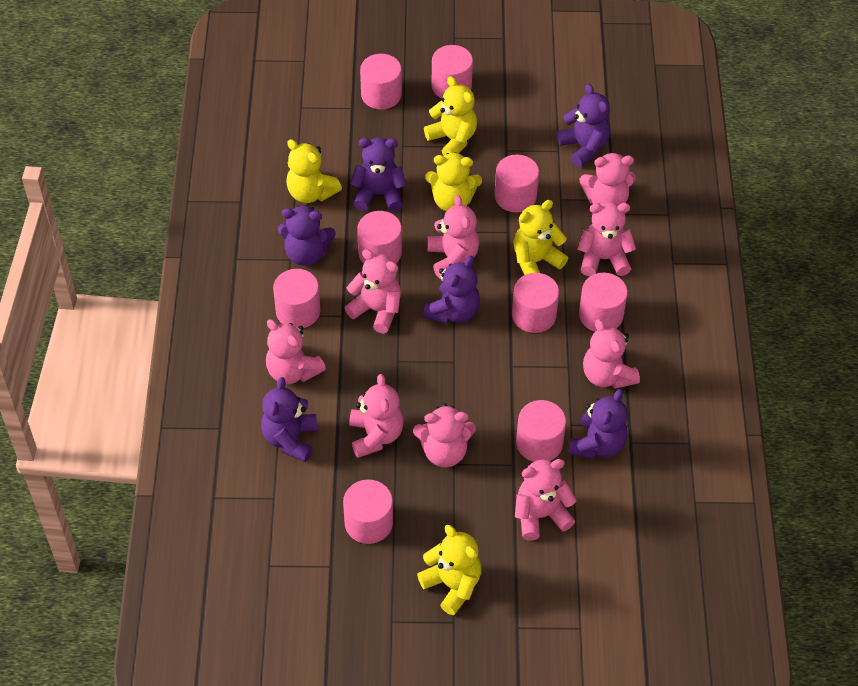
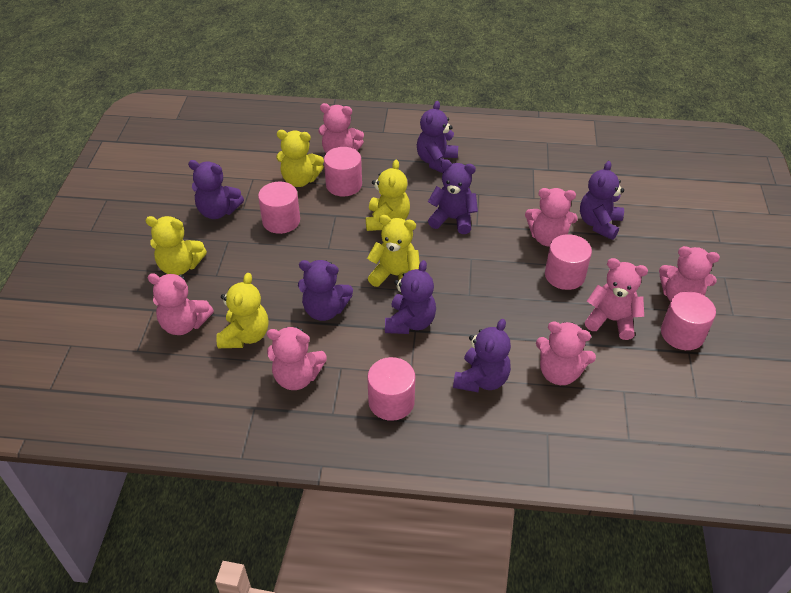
pink cylinder: 9 -> 5
pink teddy bear: 9 -> 7
purple teddy bear: 6 -> 7

